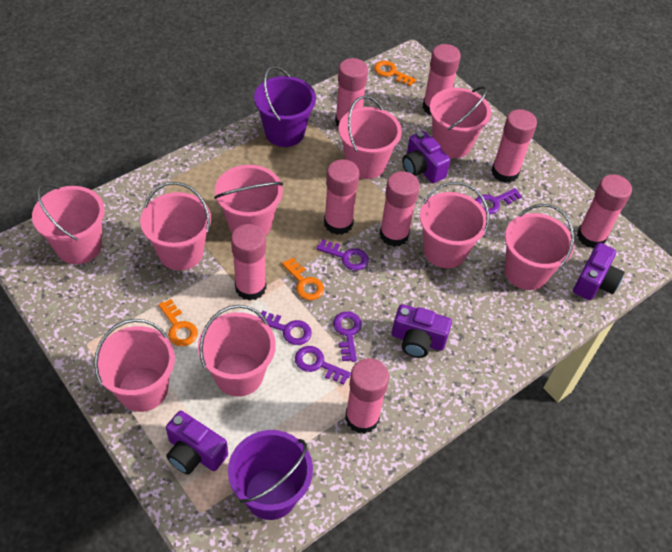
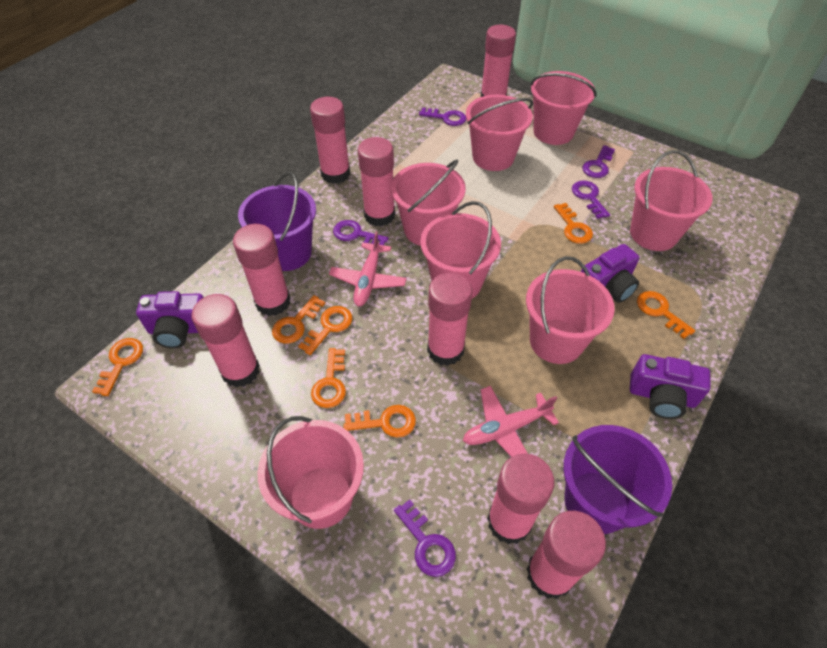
orange key: 3 -> 7
pink bucket: 9 -> 7
pink plane: 0 -> 2
purple camera: 4 -> 3

